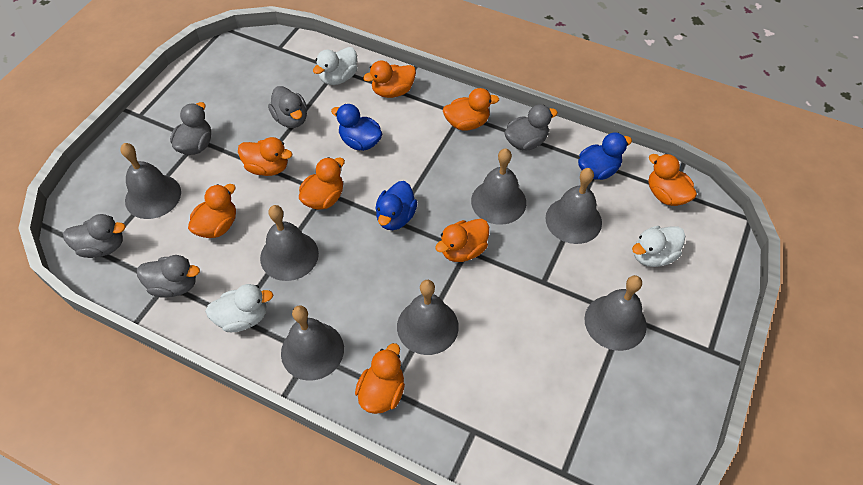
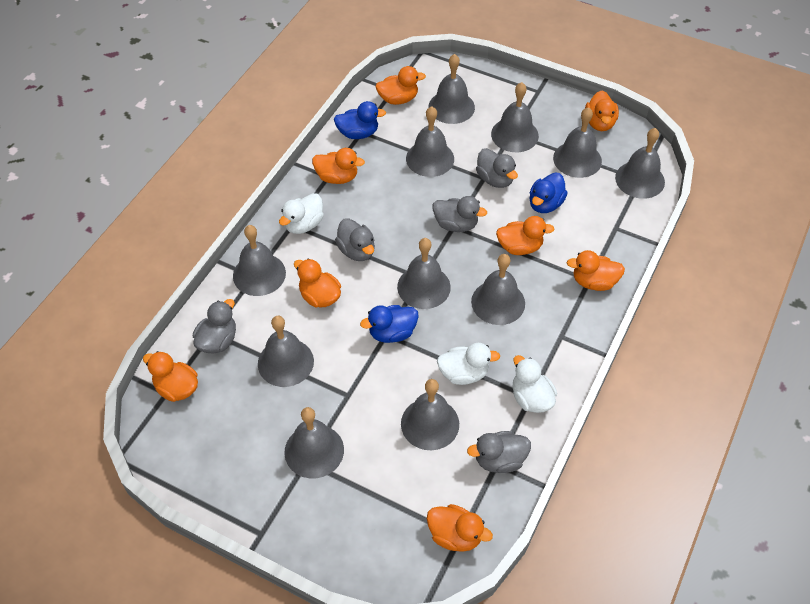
grey bell: 7 -> 11

